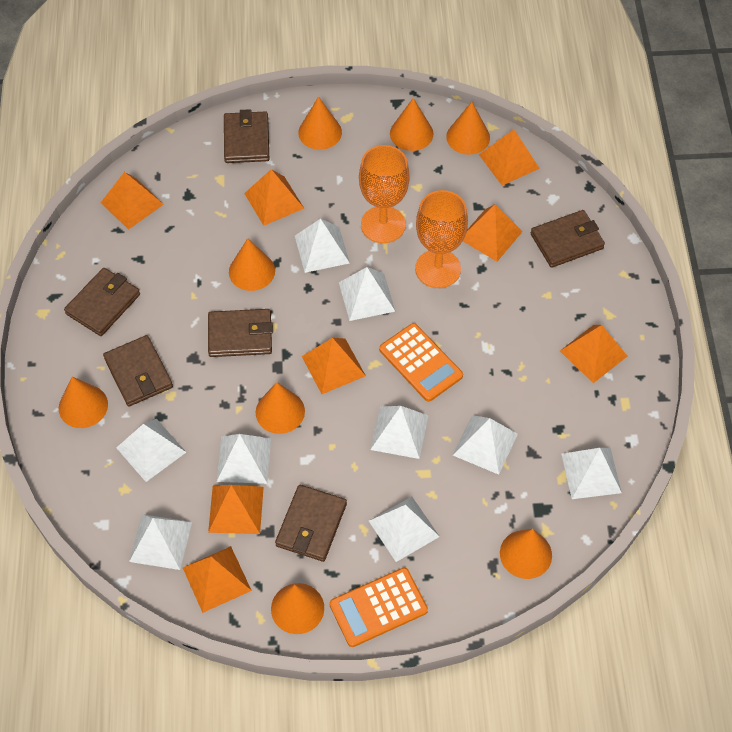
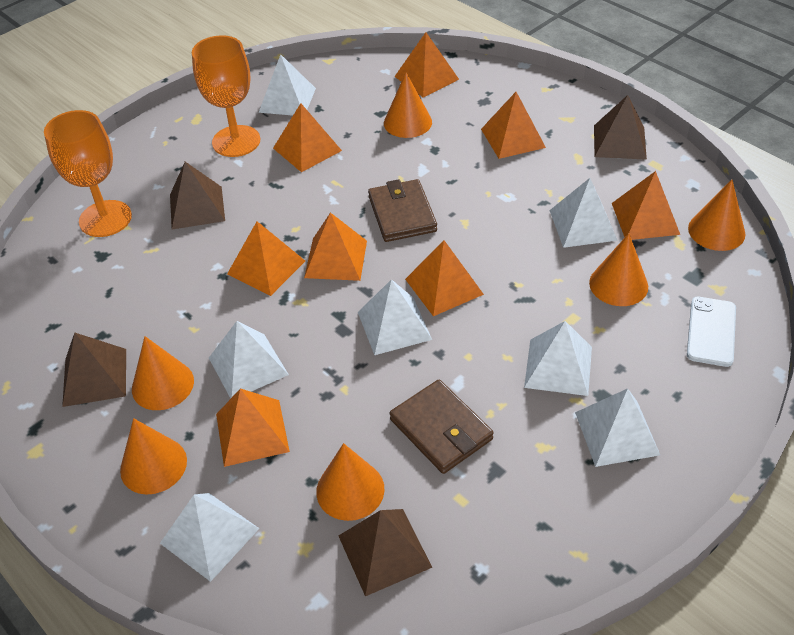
brown pyramid: 0 -> 4
brown wallet: 6 -> 2
orange calculator: 2 -> 0
orange cone: 8 -> 6
white phone: 0 -> 1
white pyramid: 9 -> 7

